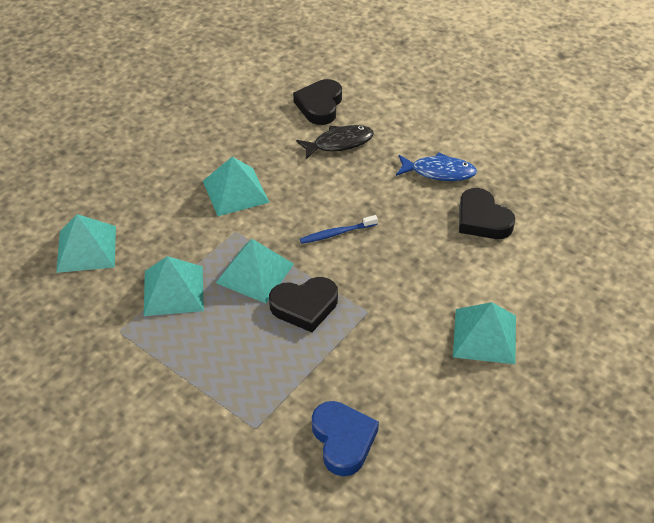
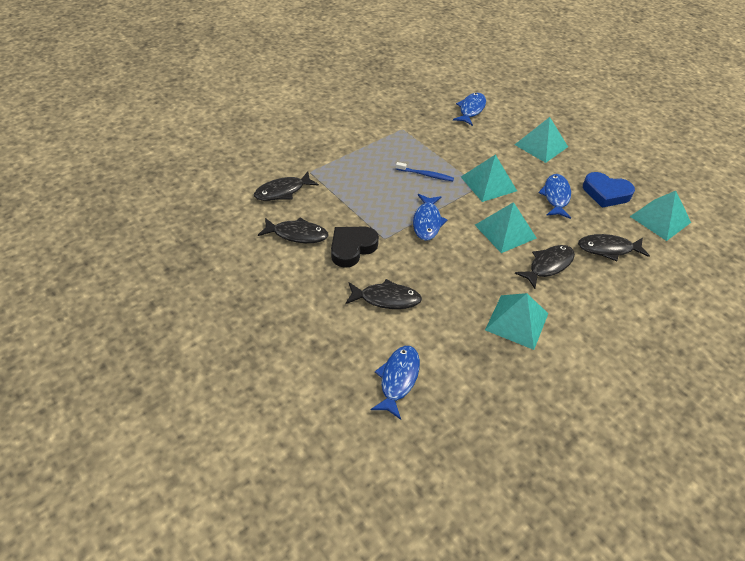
black fish: 1 -> 5
black heart: 3 -> 1
blue fish: 1 -> 4

